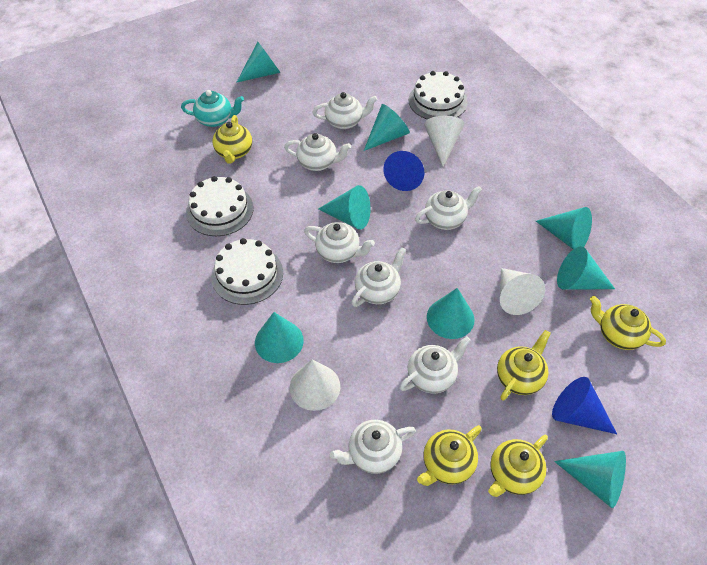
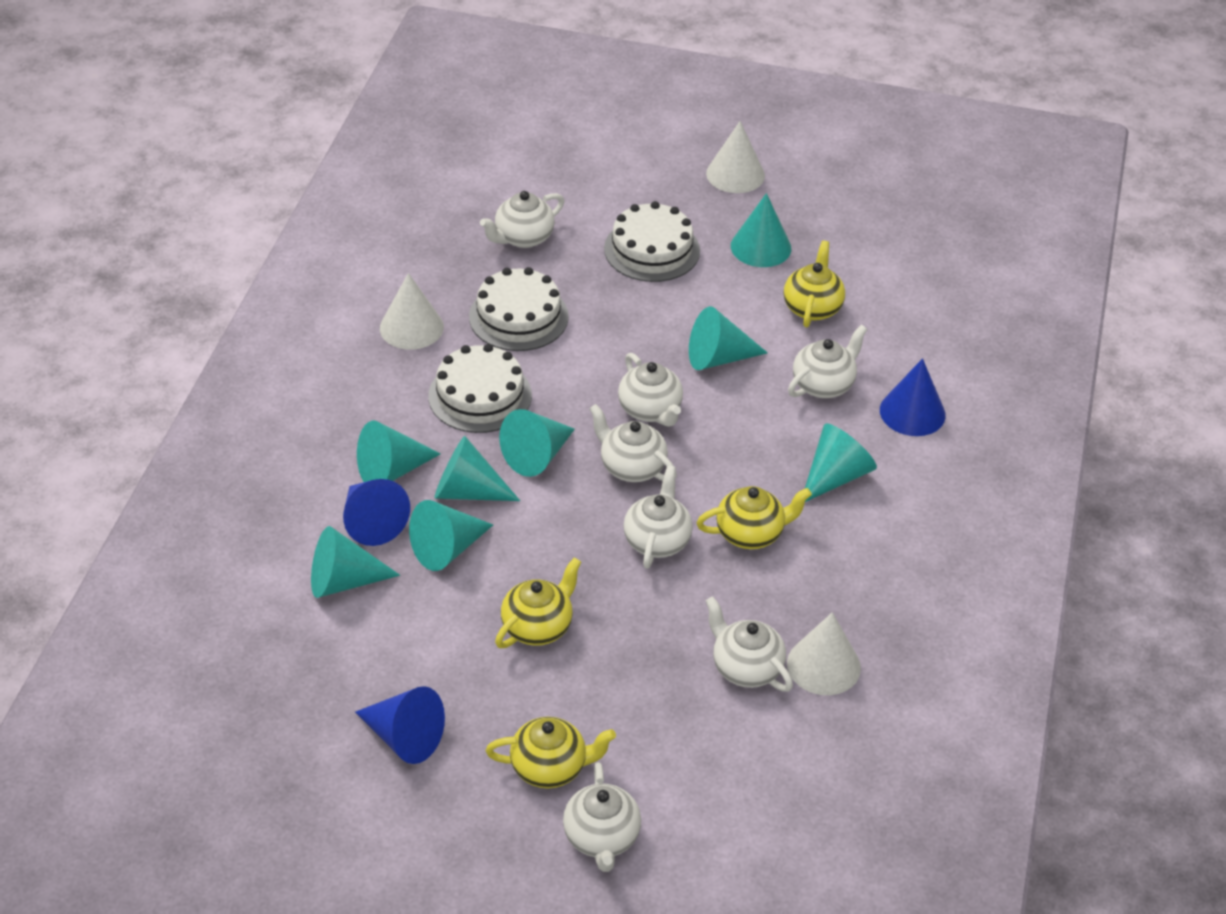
blue cone: 2 -> 3
turquoise teapot: 1 -> 0
yellow teapot: 5 -> 4

